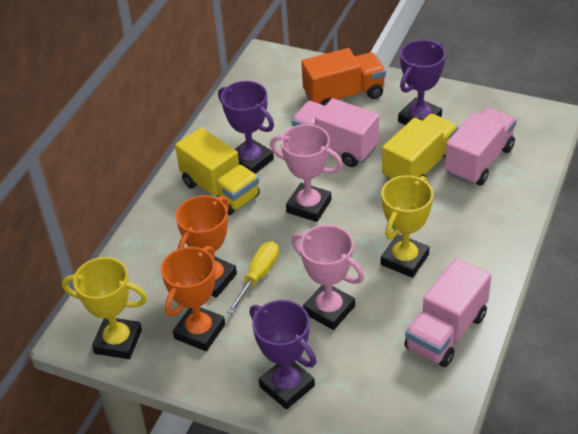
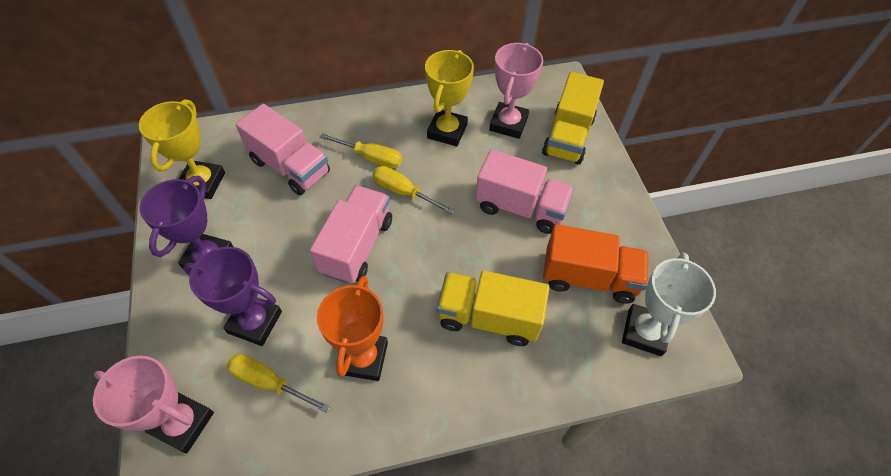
orange trophy: 2 -> 1
purple trophy: 3 -> 2
white trophy: 0 -> 1
yellow screwdriver: 1 -> 3

